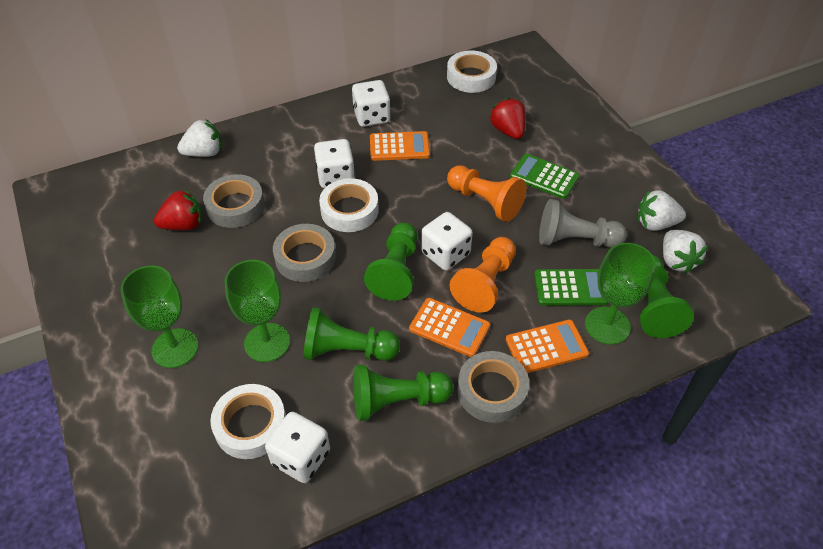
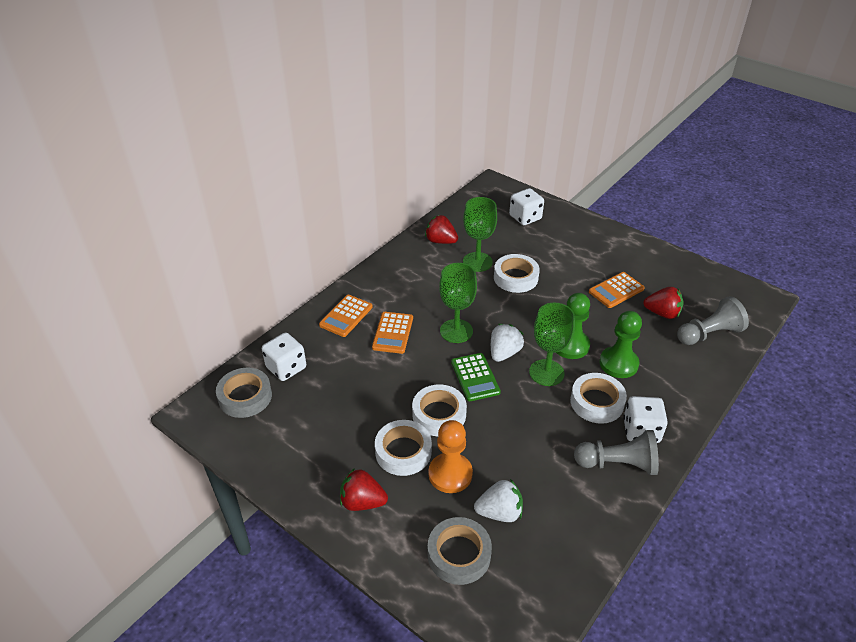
green calculator: 2 -> 1
green pawn: 4 -> 2
grey pawn: 1 -> 2
grey tape: 3 -> 2
orange pawn: 2 -> 1
red strawberry: 2 -> 3
white dice: 4 -> 3
white strawberry: 3 -> 2
white tape: 3 -> 4

